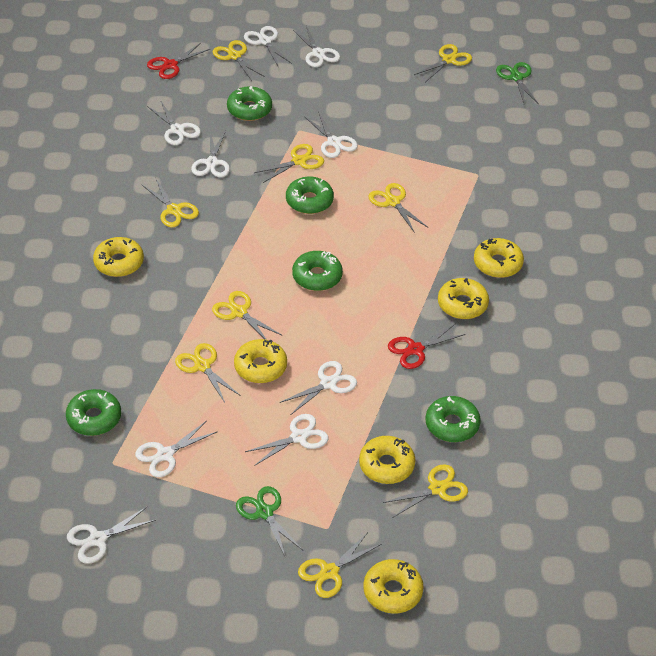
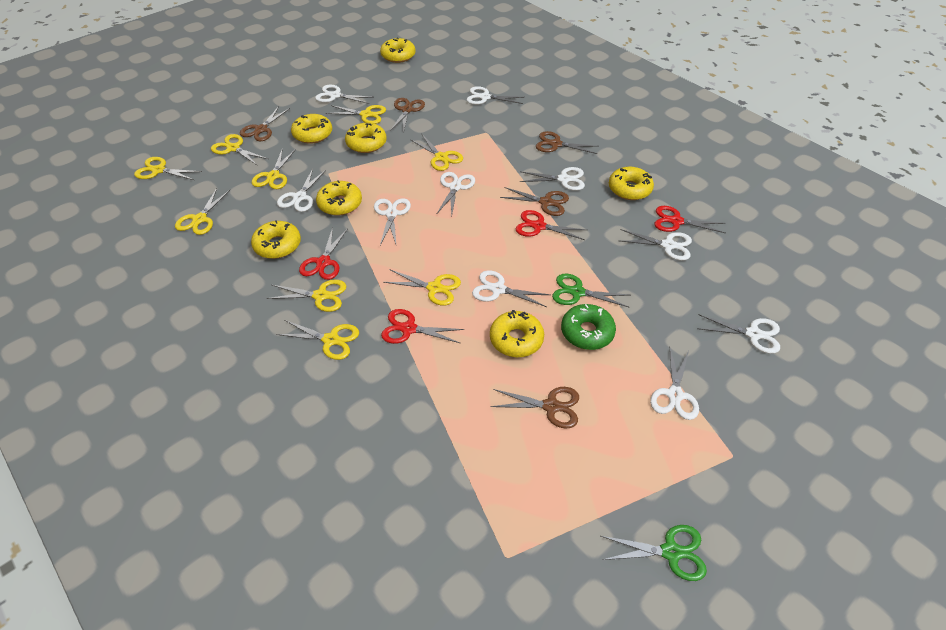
brown scissors: 0 -> 5
green donut: 5 -> 1
red scissors: 2 -> 4
white scissors: 9 -> 10
yellow donut: 6 -> 7

